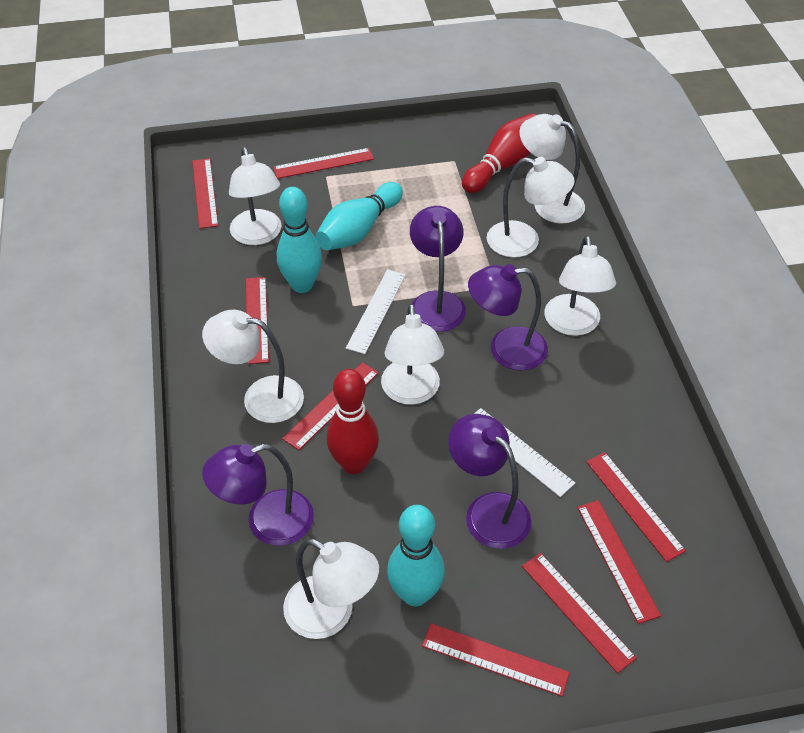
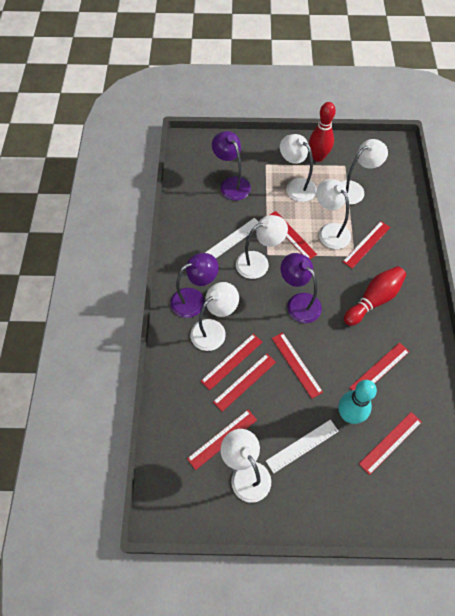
purple lamp: 4 -> 3
turquoise bowling pin: 3 -> 1
white lamp: 7 -> 6

